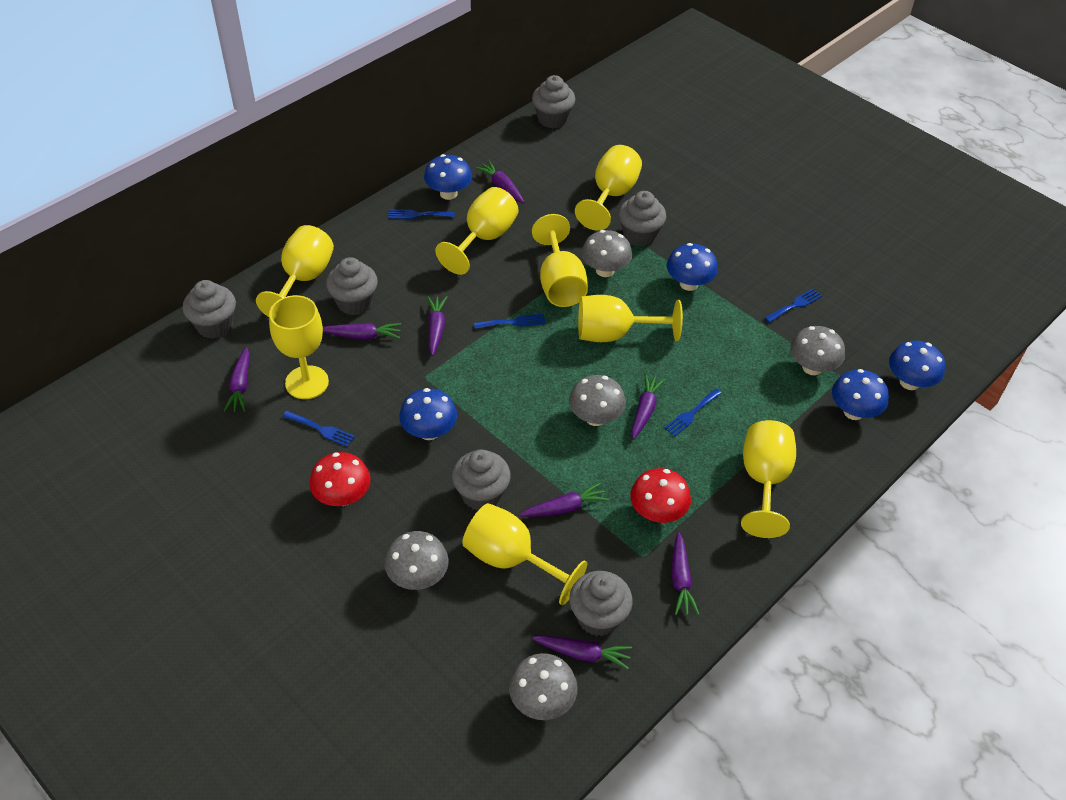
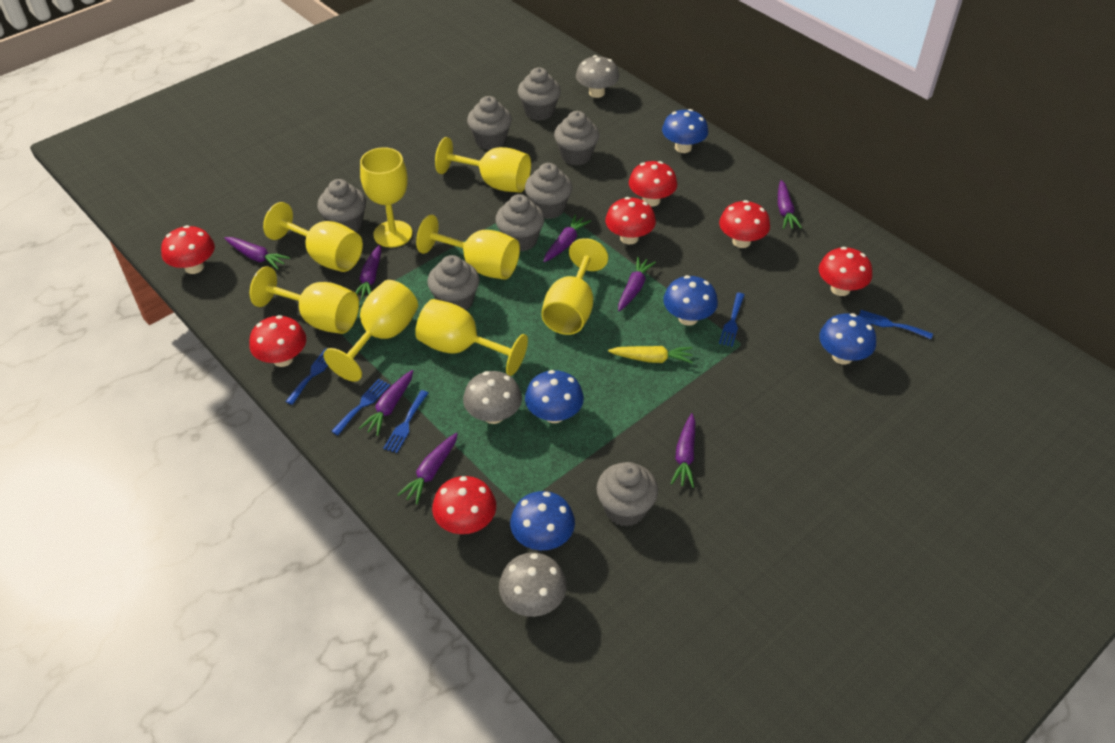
grey cupcake: 6 -> 8
grey mushroom: 5 -> 3
red mushroom: 2 -> 7
yellow carrot: 0 -> 1

